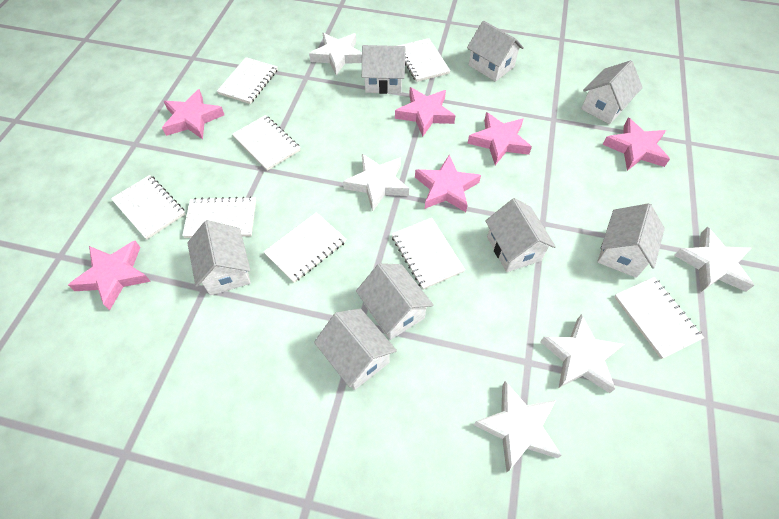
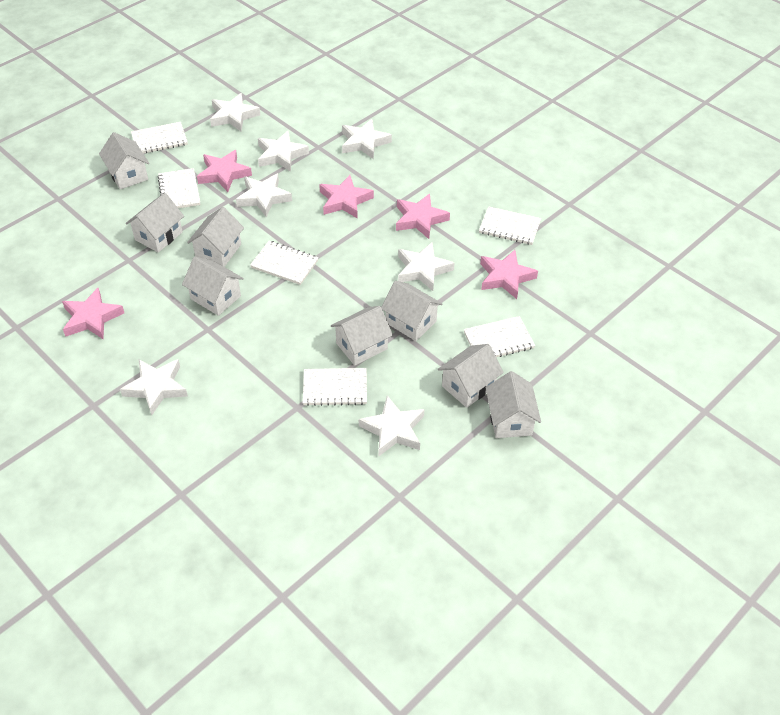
pink star: 6 -> 5
white notebook: 8 -> 6
white star: 5 -> 7

